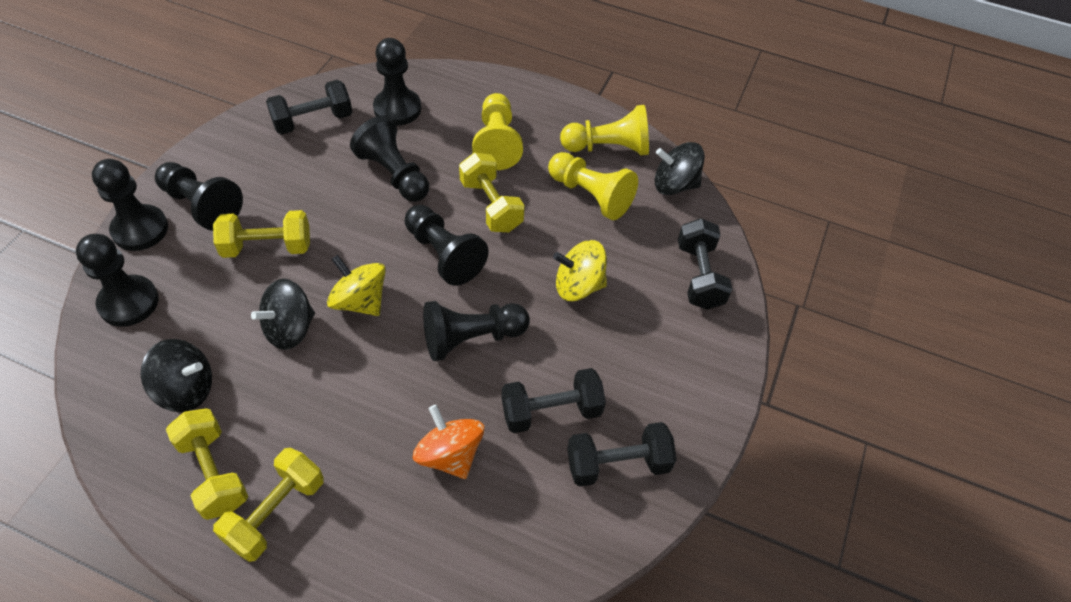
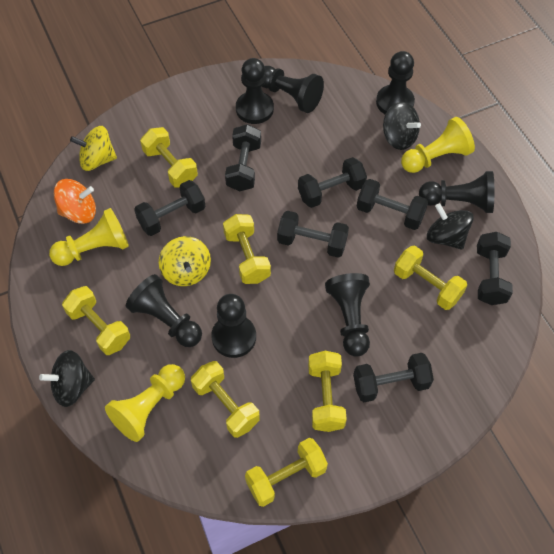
black dumbbell: 4 -> 7
yellow dumbbell: 4 -> 7

